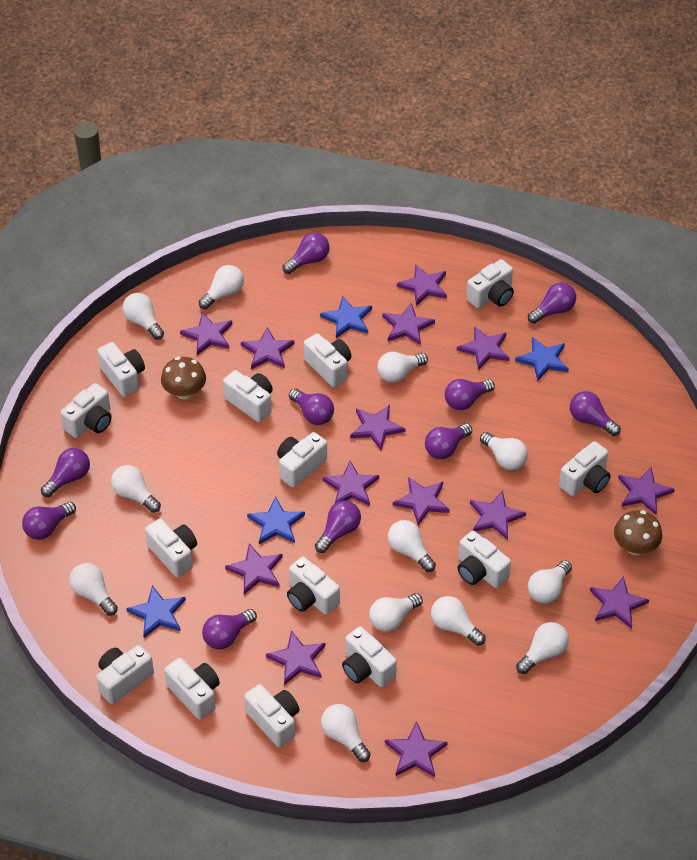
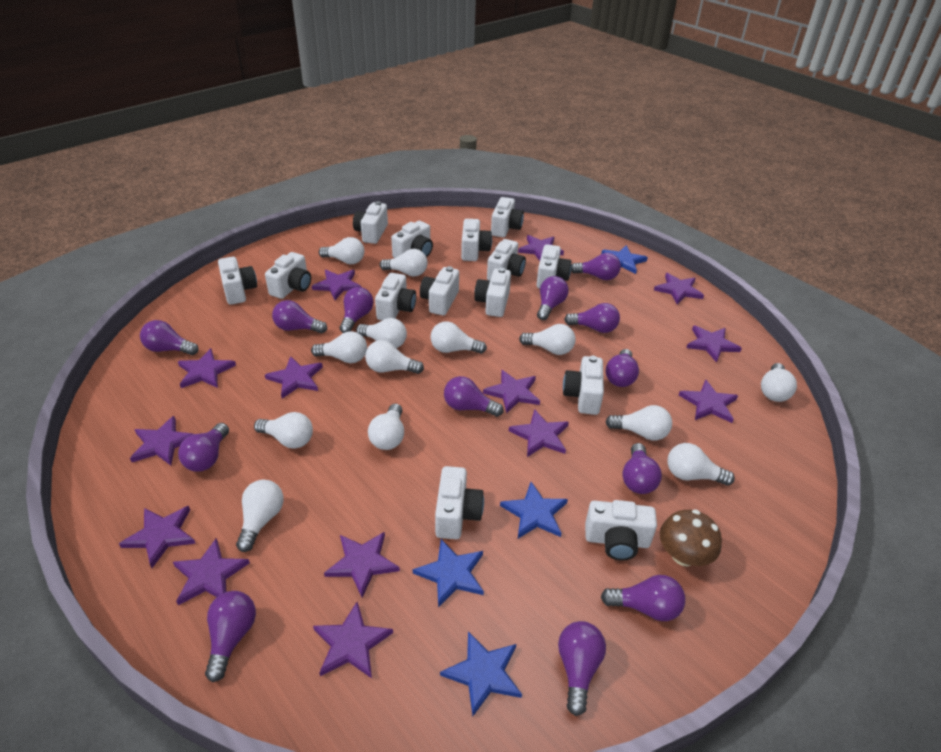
brown mushroom: 2 -> 1
purple light bulb: 10 -> 13
white light bulb: 12 -> 13

